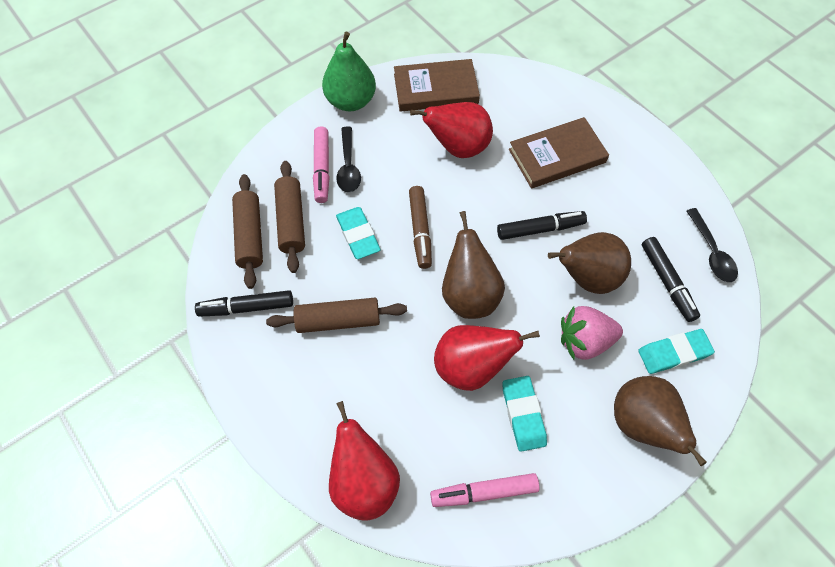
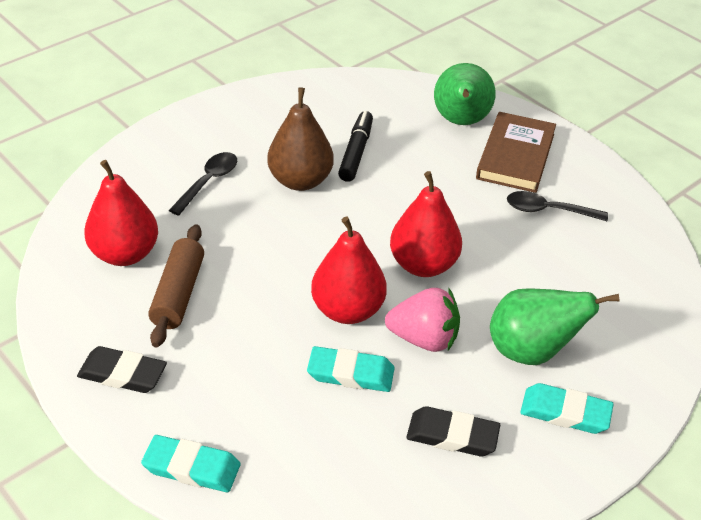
black eraser: 0 -> 2
black marker: 3 -> 1
brown book: 2 -> 1
brown marker: 1 -> 0
brown pear: 3 -> 1
brown rolling pin: 3 -> 1
green pear: 1 -> 2
pink marker: 2 -> 0

